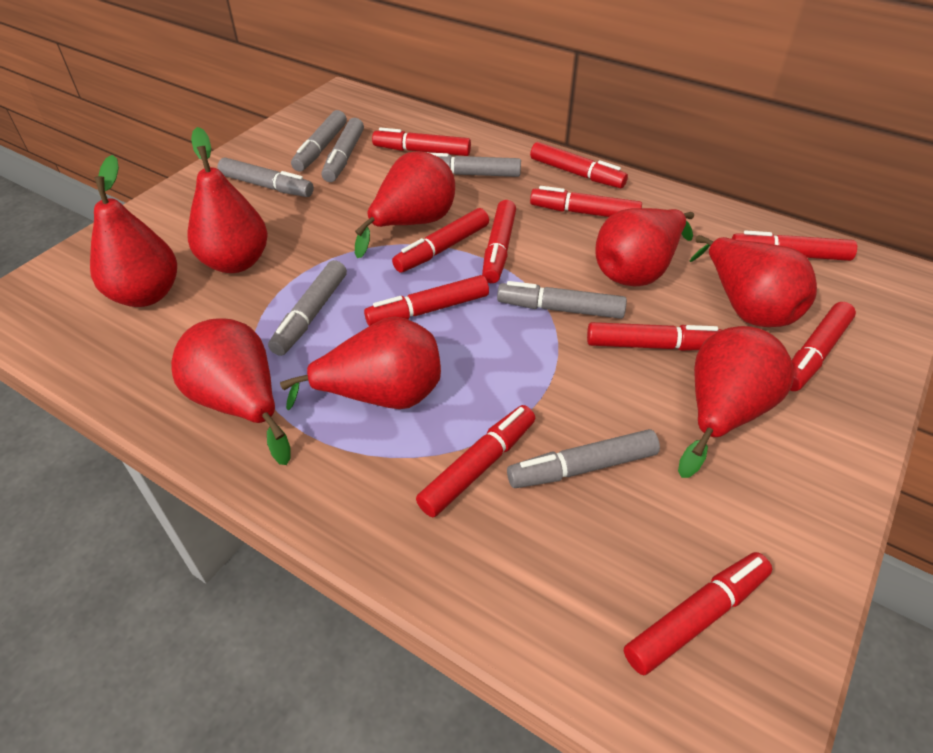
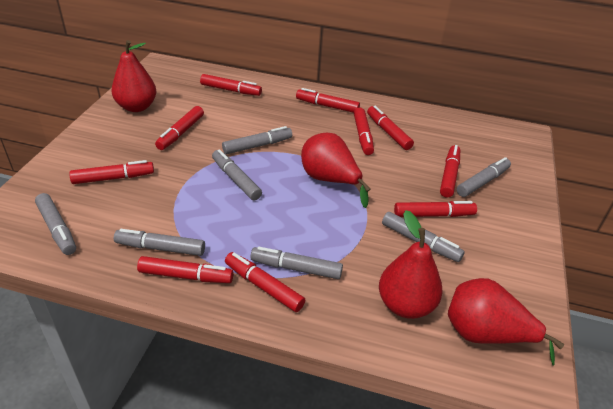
red marker: 11 -> 10
red pear: 8 -> 4

